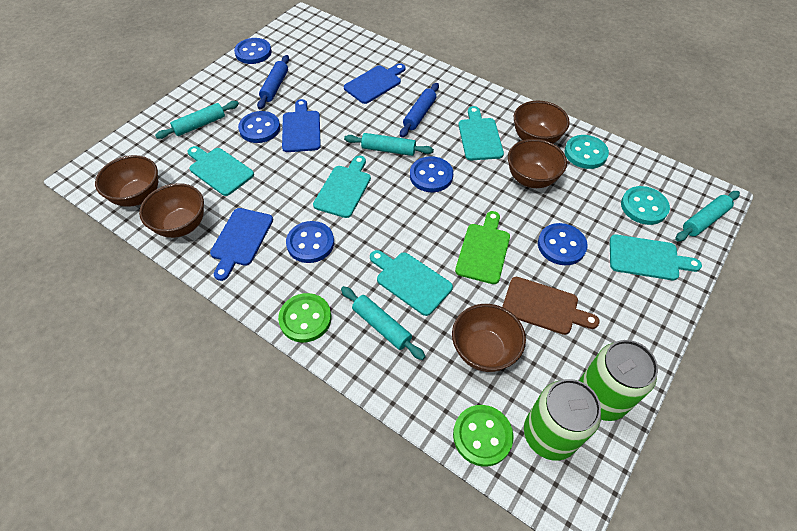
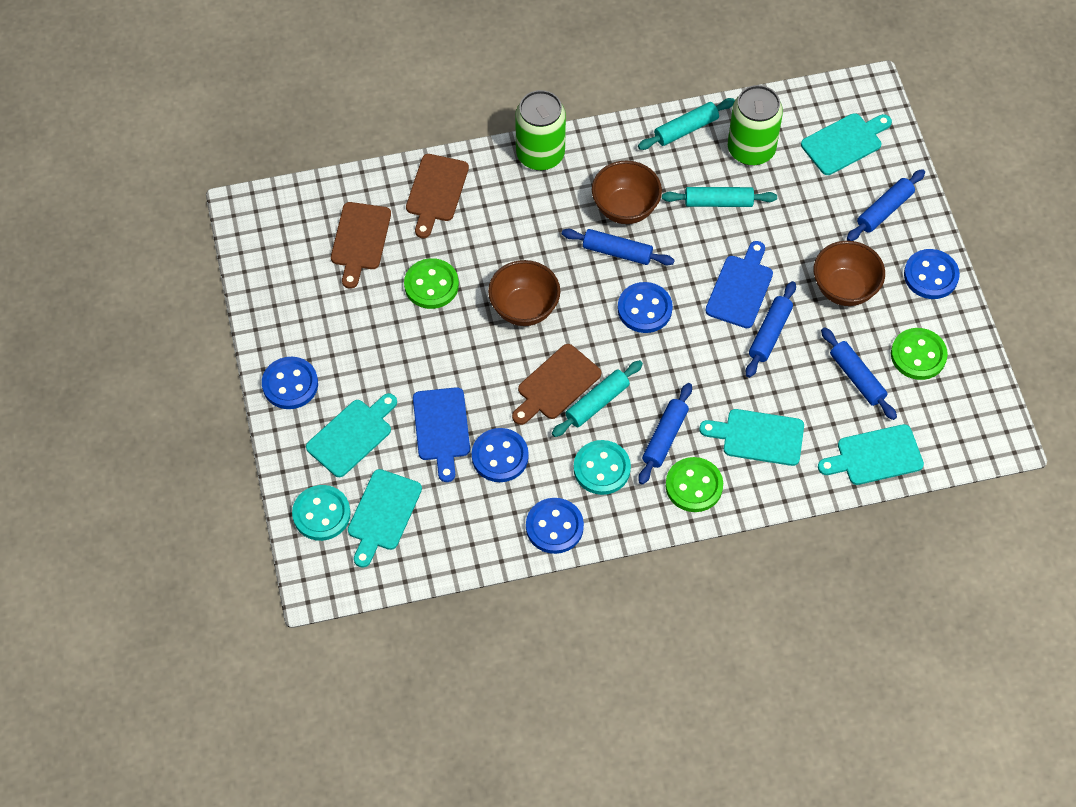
blue cutting board: 3 -> 2
blue rolling pin: 2 -> 5
brown bowl: 5 -> 3
brown cutting board: 1 -> 3
green button: 2 -> 3
green cutting board: 1 -> 0
turquoise rolling pin: 4 -> 3

